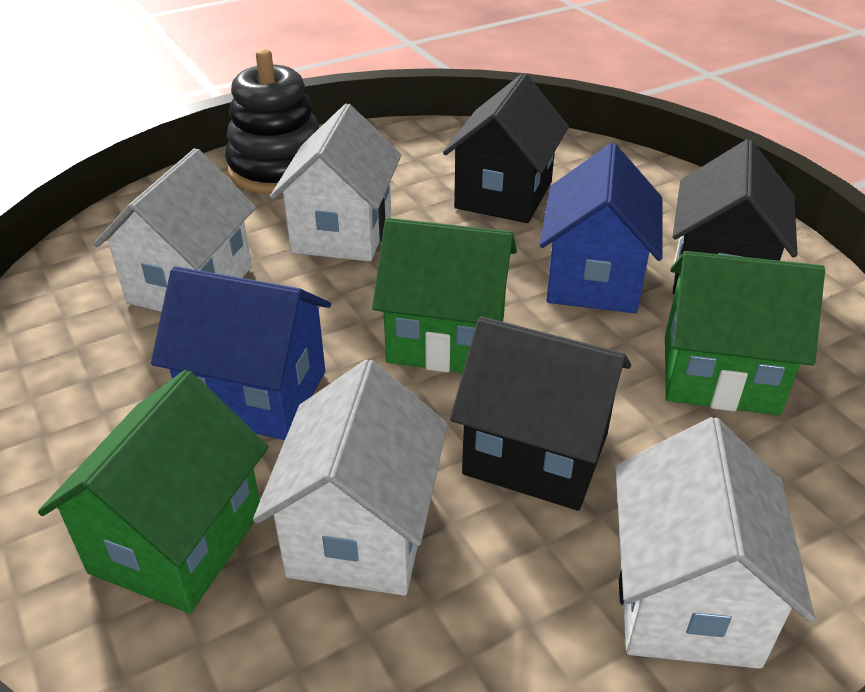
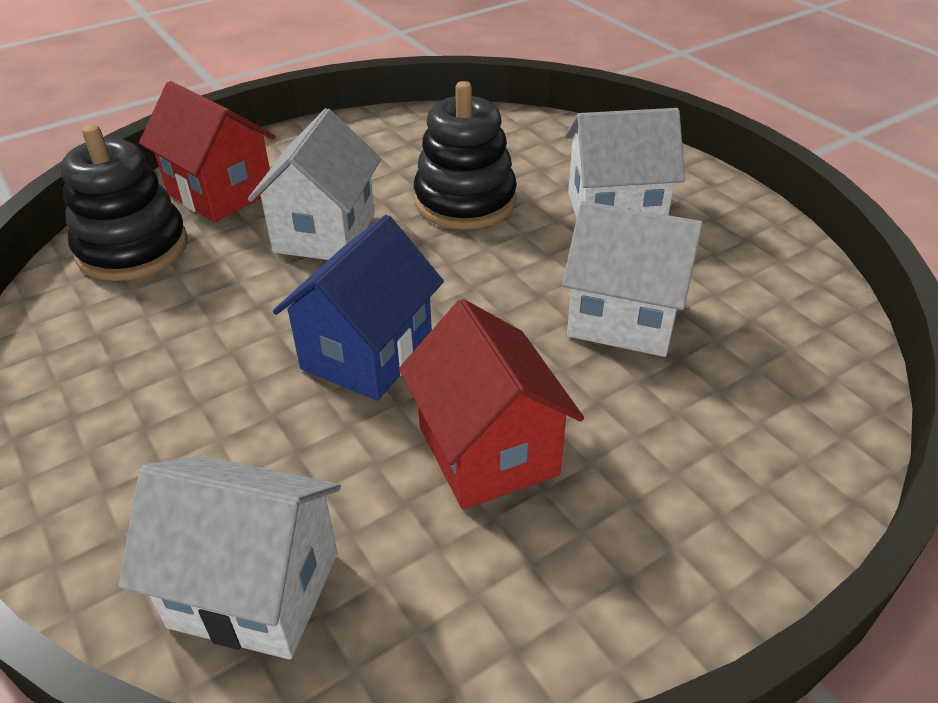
black house: 3 -> 0
black stacking toy: 1 -> 2
blue house: 2 -> 1
green house: 3 -> 0
red house: 0 -> 2

